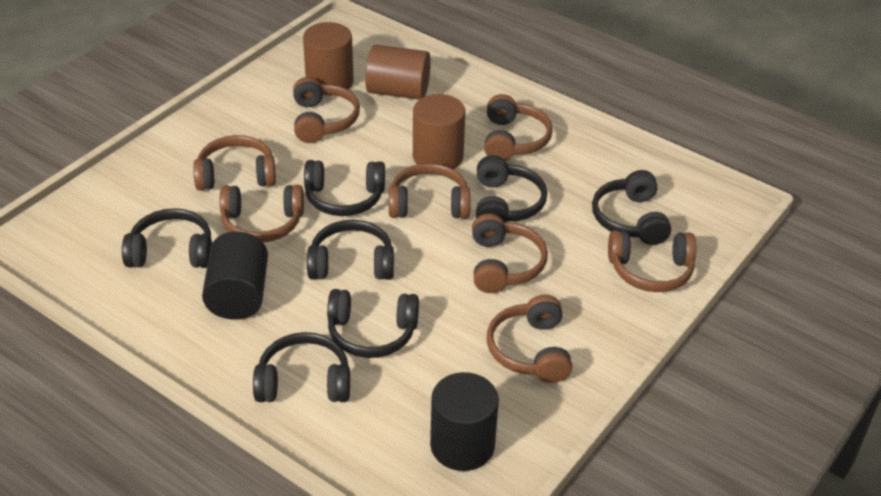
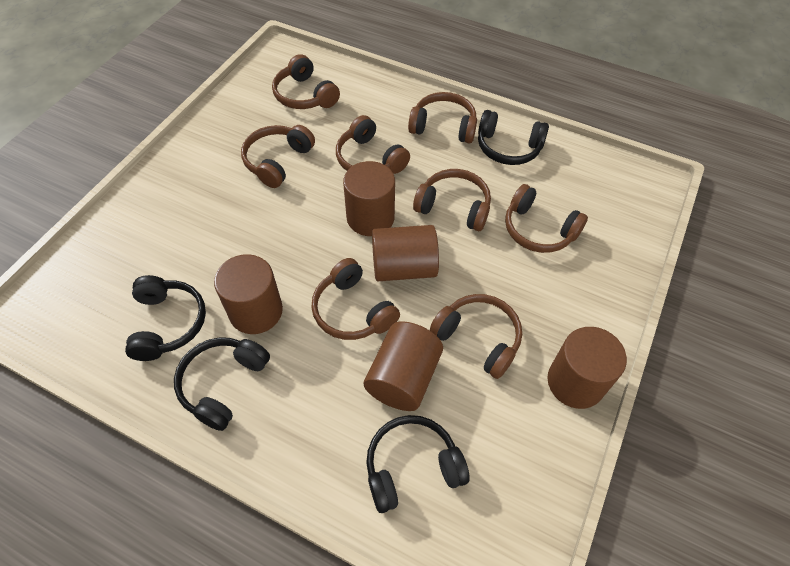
black cylinder: 2 -> 0
black headphones: 7 -> 4
brown cylinder: 3 -> 5

